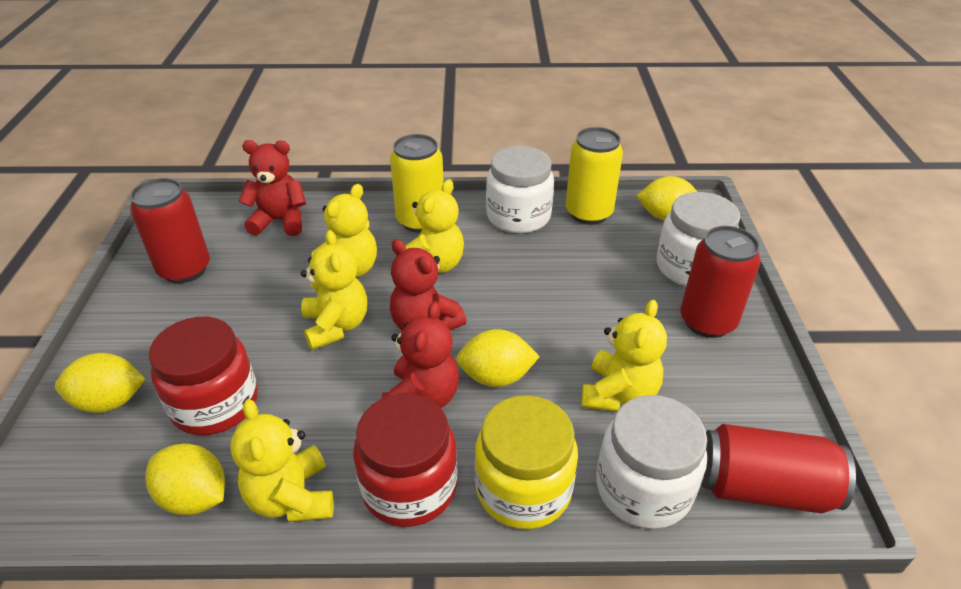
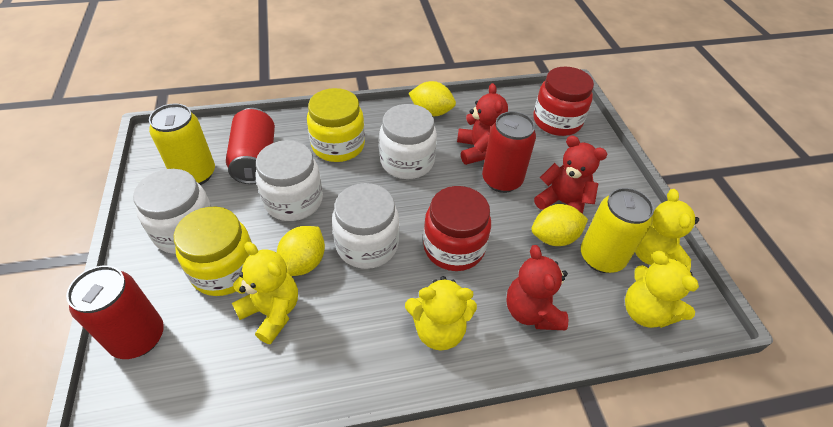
white jar: 3 -> 4
yellow jar: 1 -> 2
yellow lemon: 4 -> 3
yellow teddy bear: 5 -> 4

